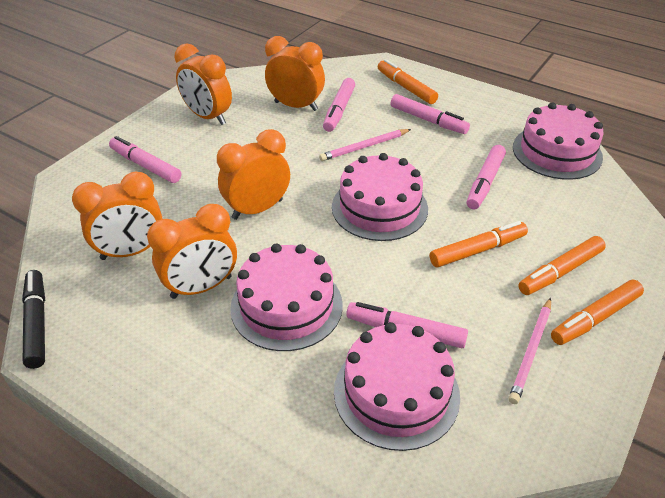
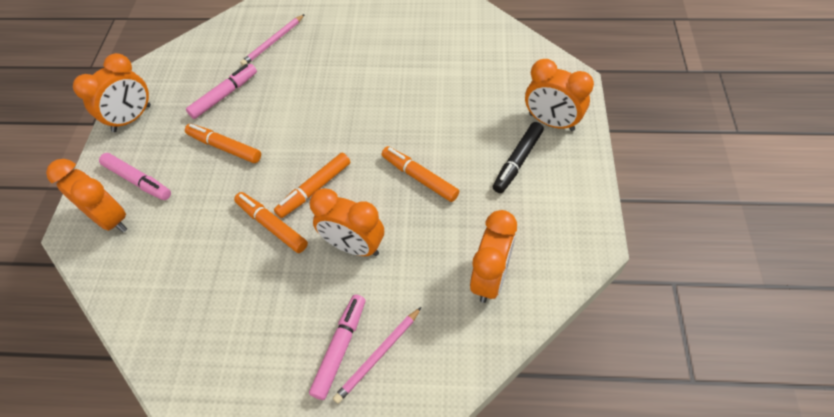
pink cake: 4 -> 0
pink marker: 5 -> 3

